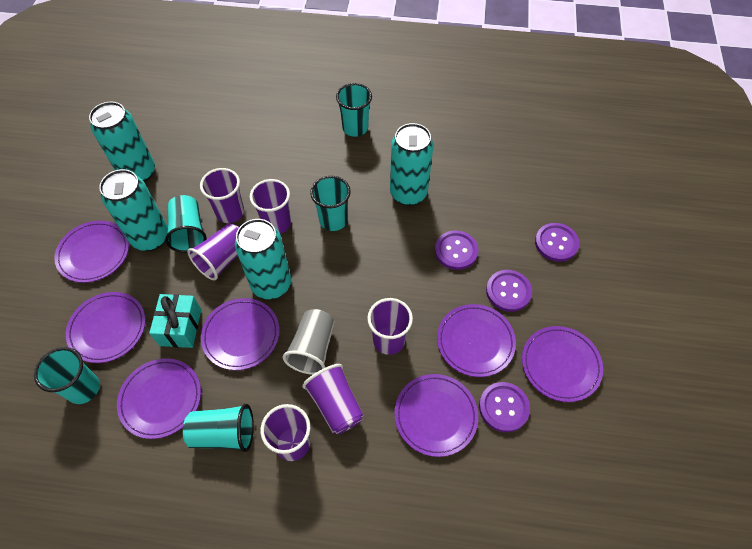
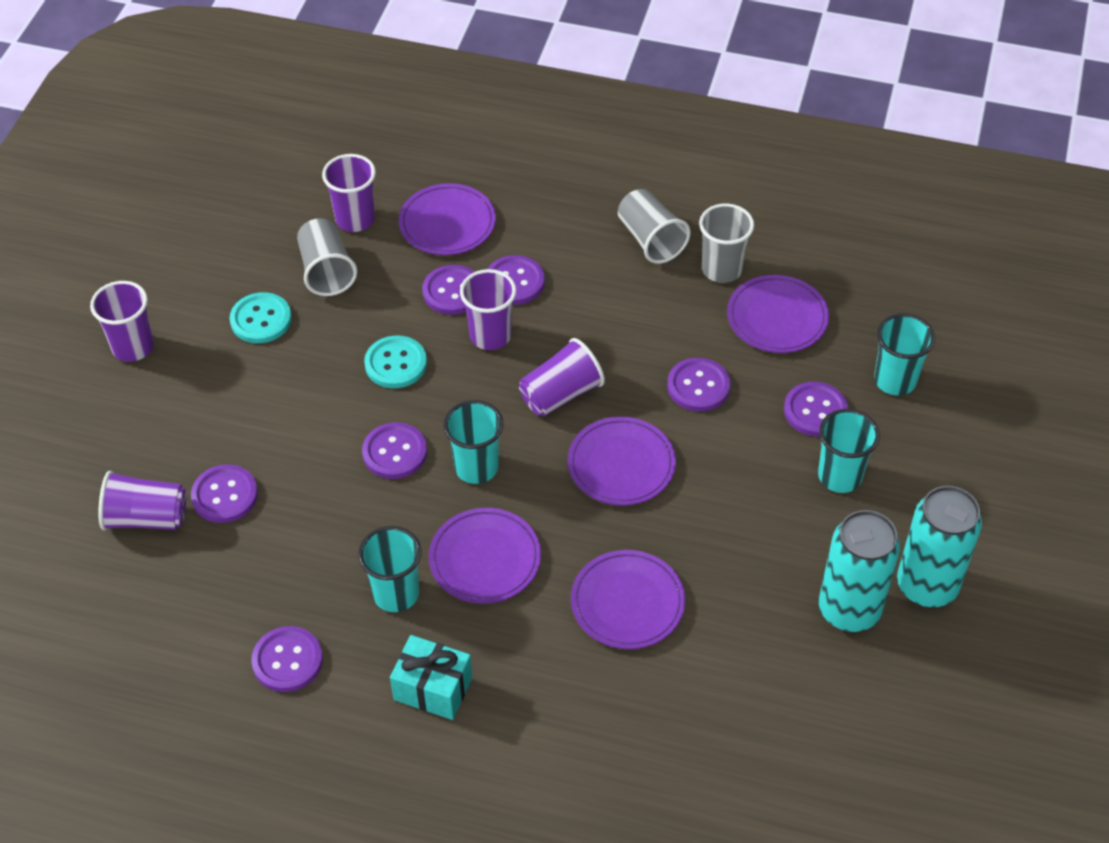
grey cup: 1 -> 3
purple button: 4 -> 7
purple cup: 6 -> 5
purple plate: 7 -> 5
turquoise button: 0 -> 2
turquoise can: 4 -> 2
turquoise cup: 5 -> 4

